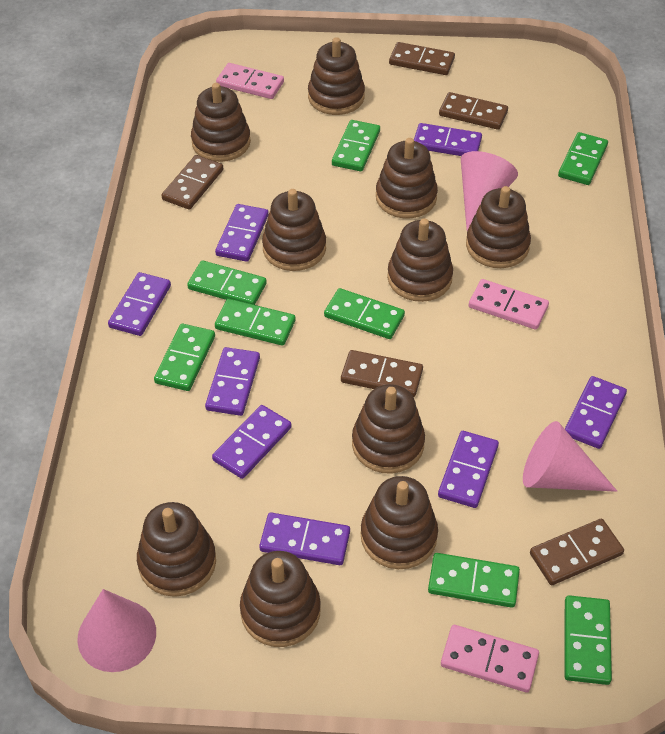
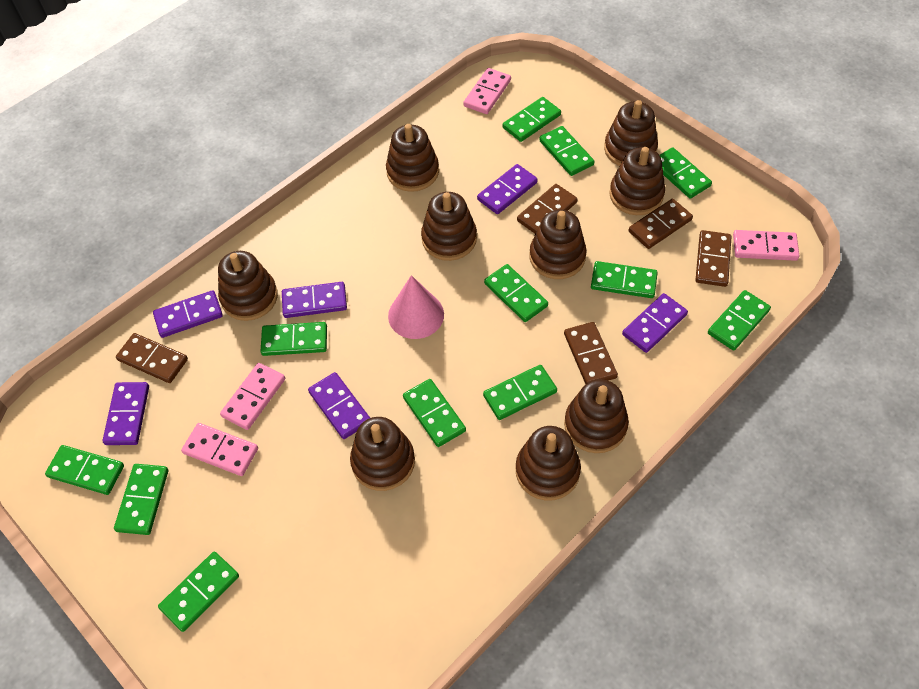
brown stacking toy: 10 -> 9
green domino: 8 -> 12
pink cone: 3 -> 1
pink domino: 3 -> 4
purple domino: 8 -> 6

